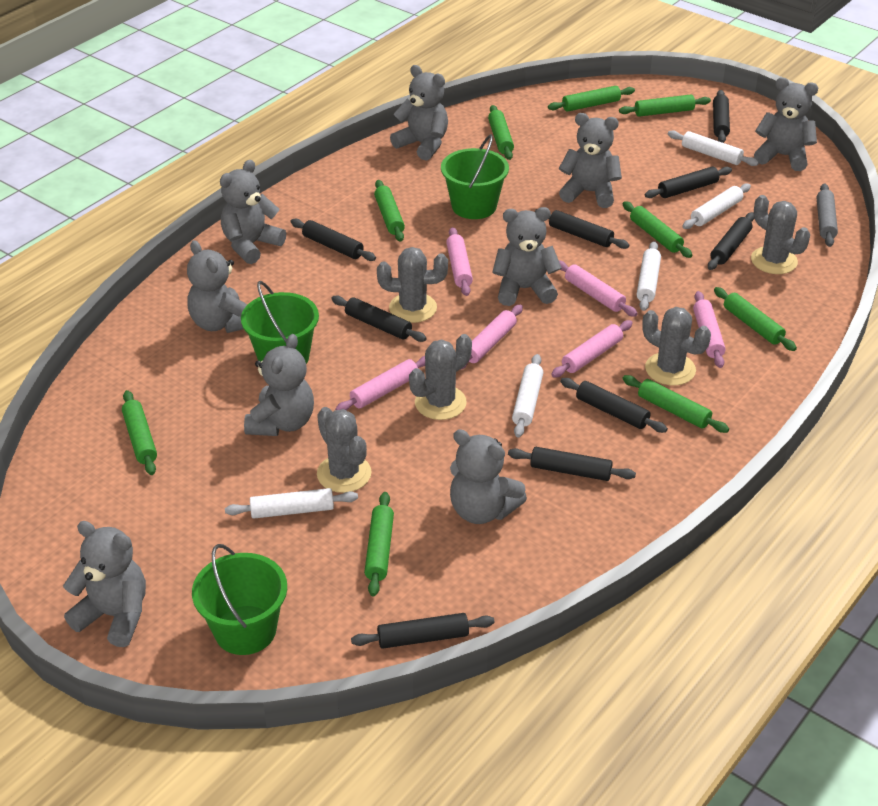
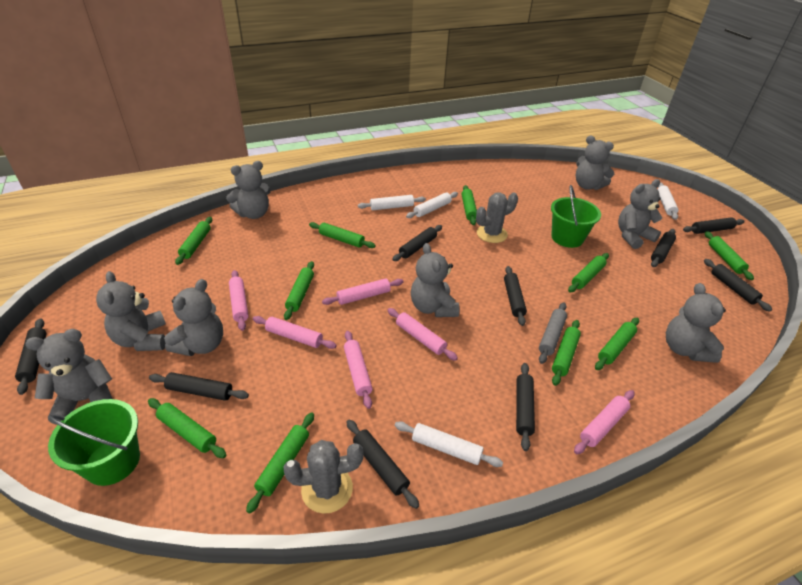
green bucket: 3 -> 2
green rolling pin: 9 -> 10
grey cactus: 5 -> 2
grey teddy bear: 9 -> 8
white rolling pin: 5 -> 4

